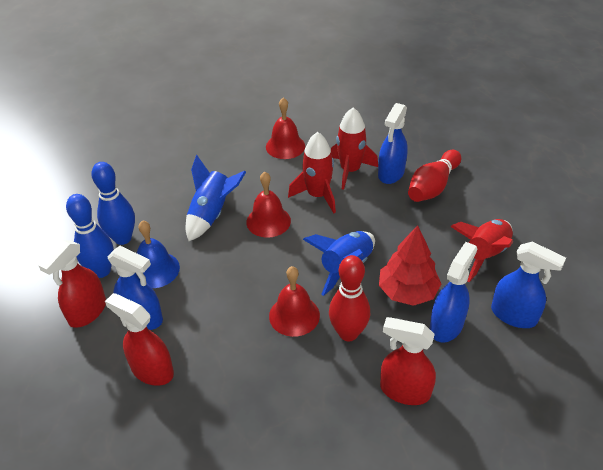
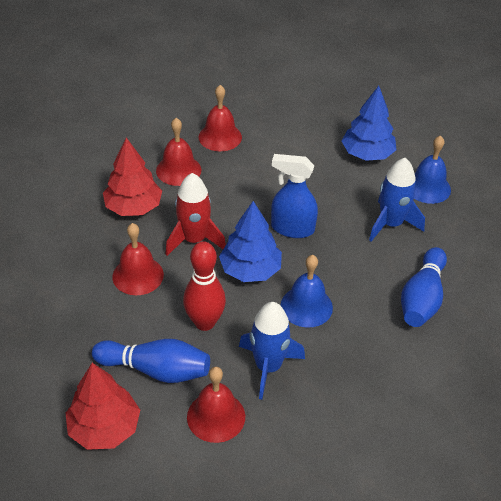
blue bell: 1 -> 2
blue spray bottle: 4 -> 1
blue tree: 0 -> 2
red bell: 3 -> 4
red bowling pin: 2 -> 1
red rocket: 3 -> 1
red spray bottle: 3 -> 0
red tree: 1 -> 2

